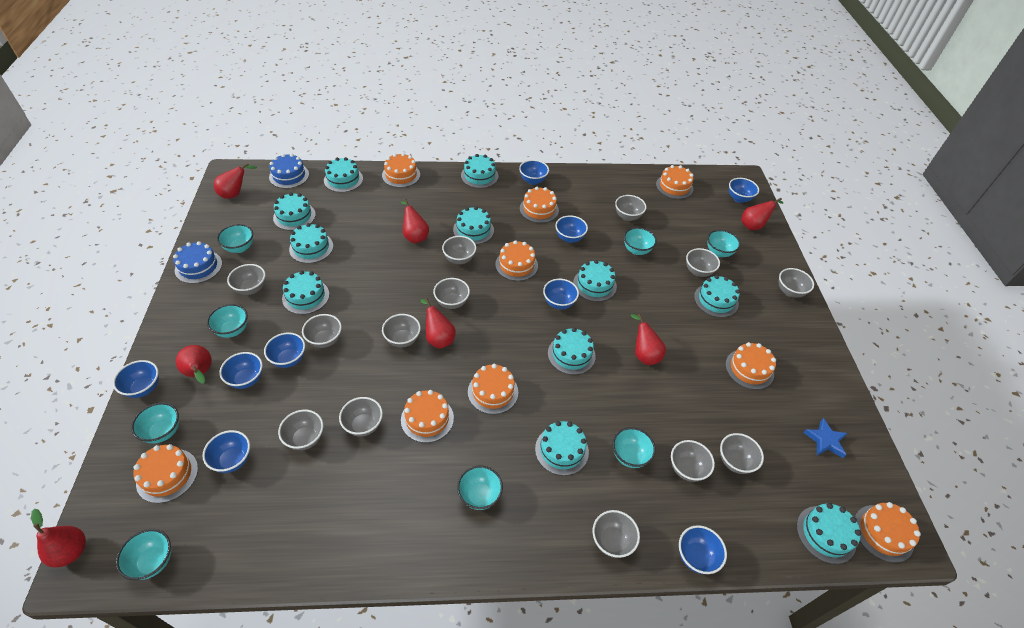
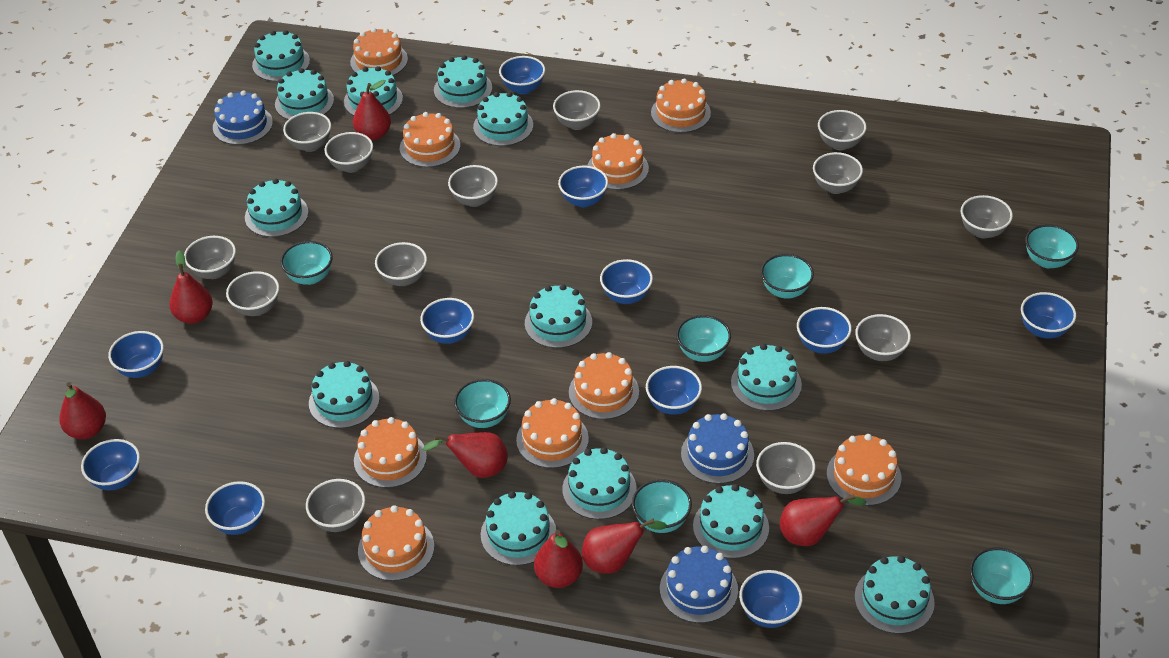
blue bowl: 9 -> 11
blue cake: 2 -> 3
blue star: 1 -> 0
turquoise bowl: 8 -> 7
turquoise cake: 11 -> 13

